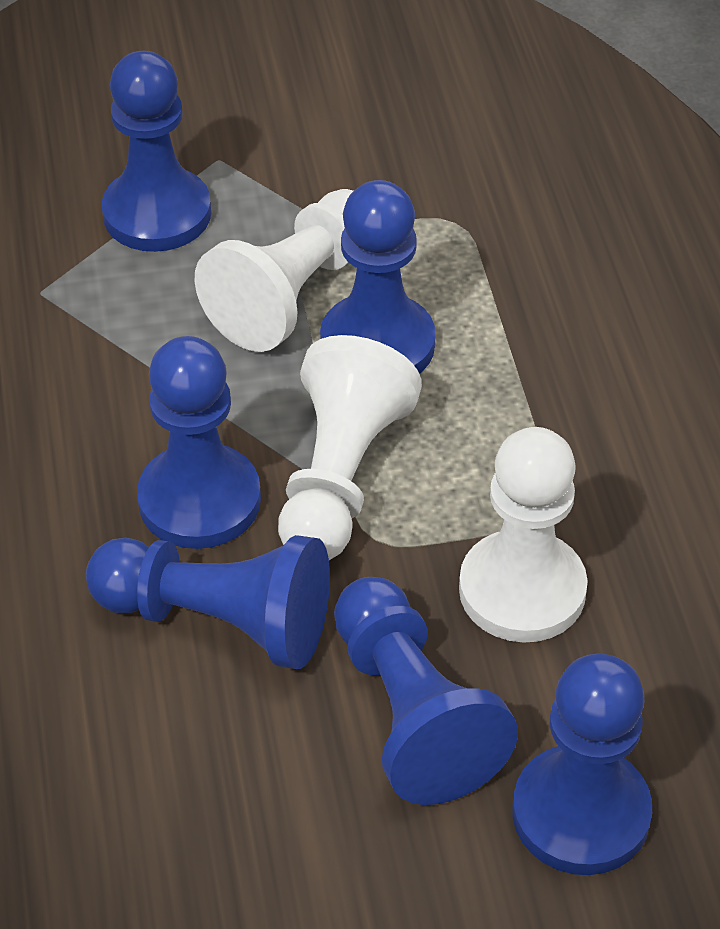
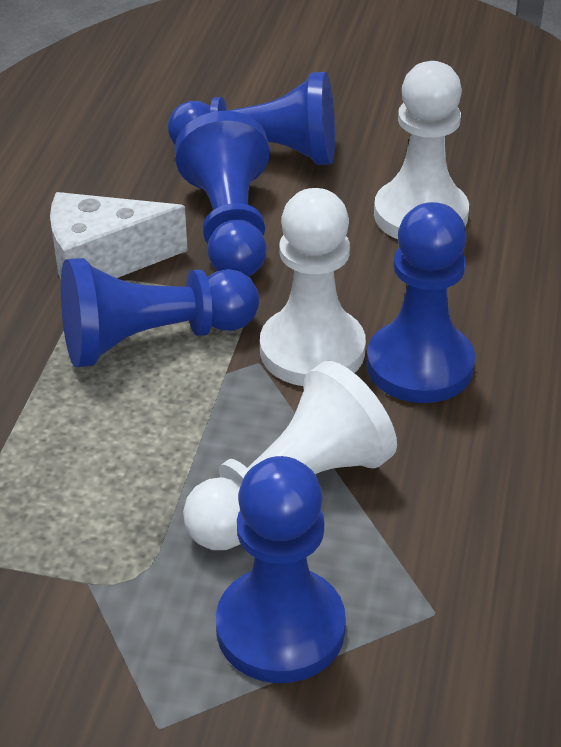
blue pawn: 6 -> 5
white cheese: 0 -> 1

